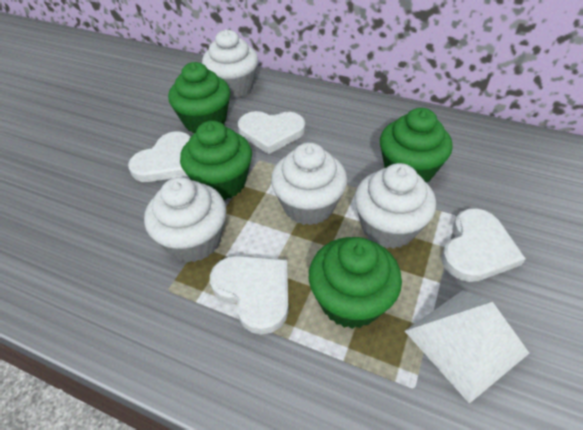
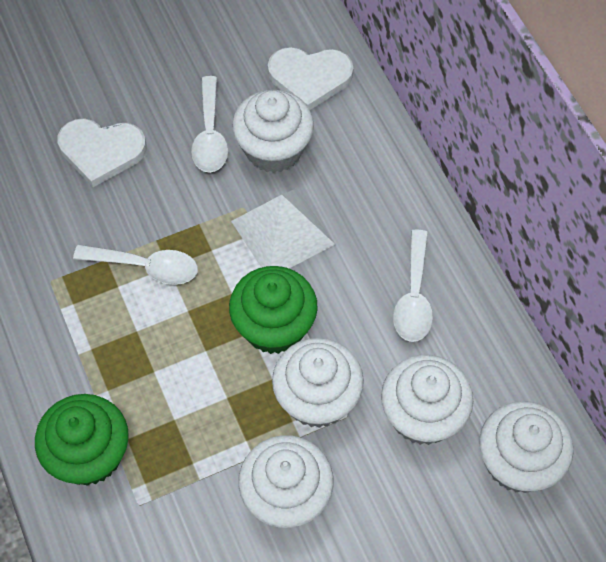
green cupcake: 4 -> 2
white cupcake: 4 -> 5
white heart: 4 -> 2
white spoon: 0 -> 3

